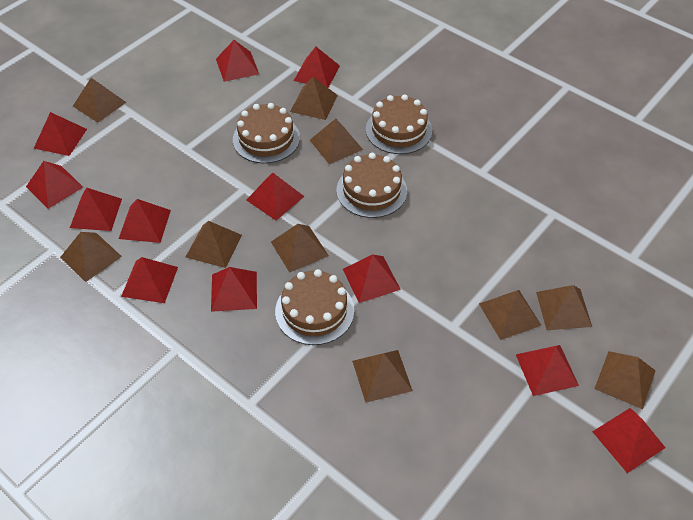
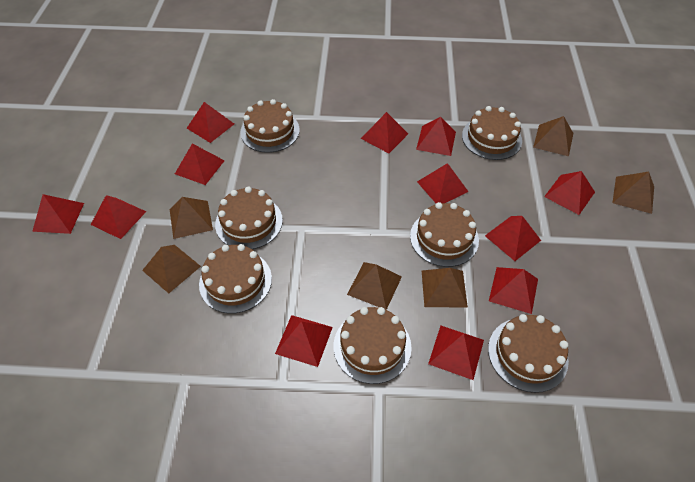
brown cake: 4 -> 7
brown pyramid: 10 -> 6

